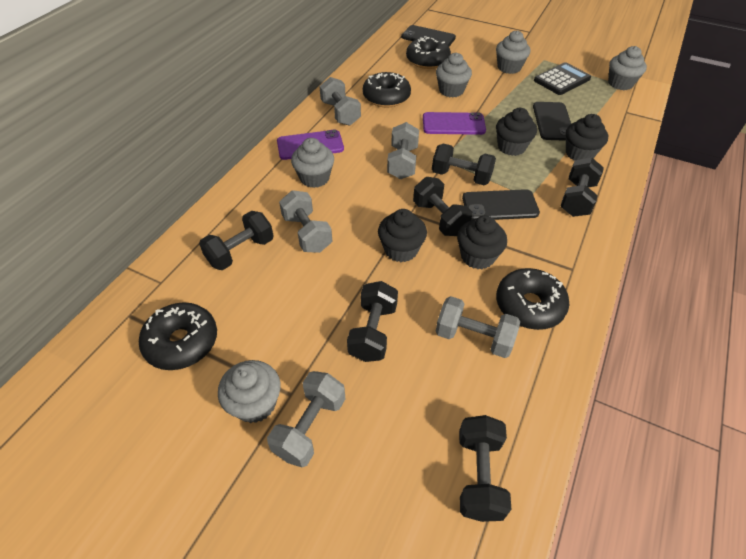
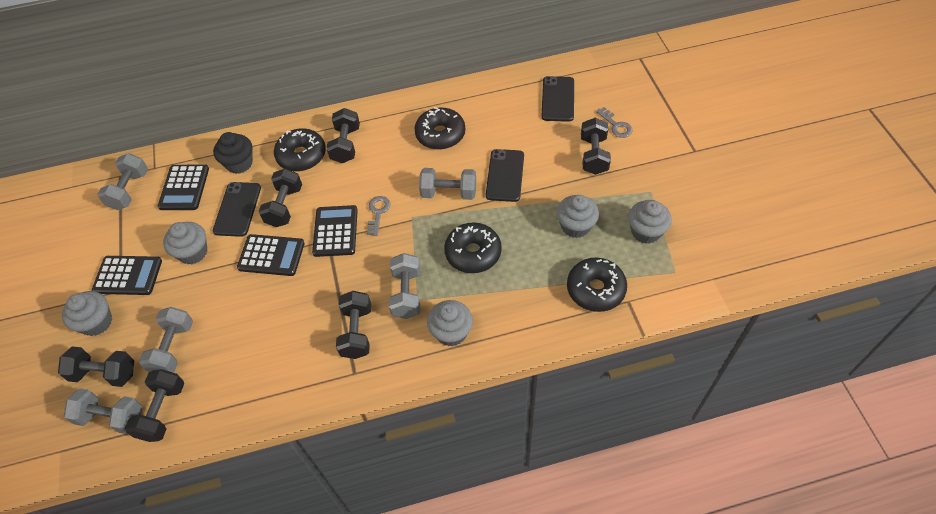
black calculator: 1 -> 4
black cupcake: 4 -> 1
grey key: 0 -> 2
purple phone: 2 -> 0

